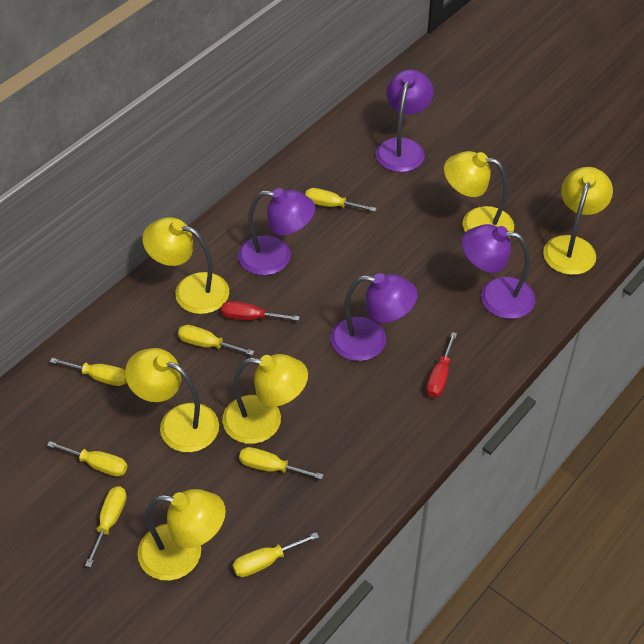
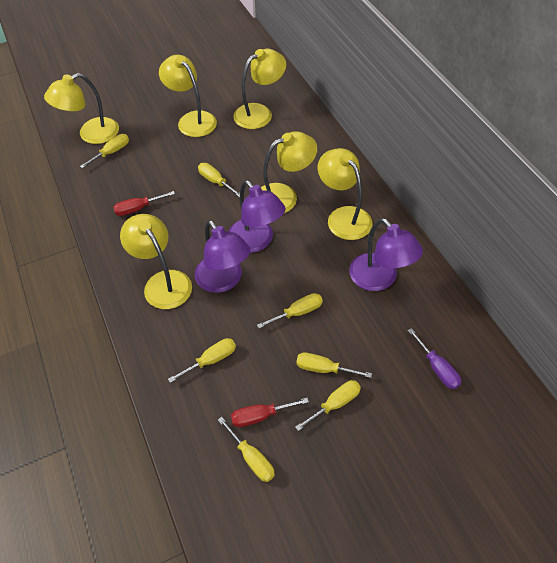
purple lamp: 4 -> 3
purple screwdriver: 0 -> 1

